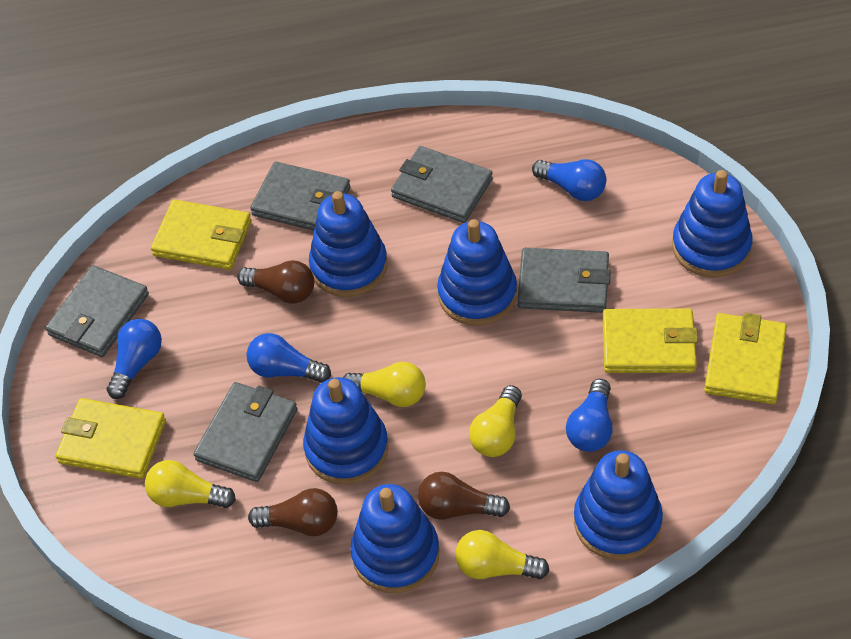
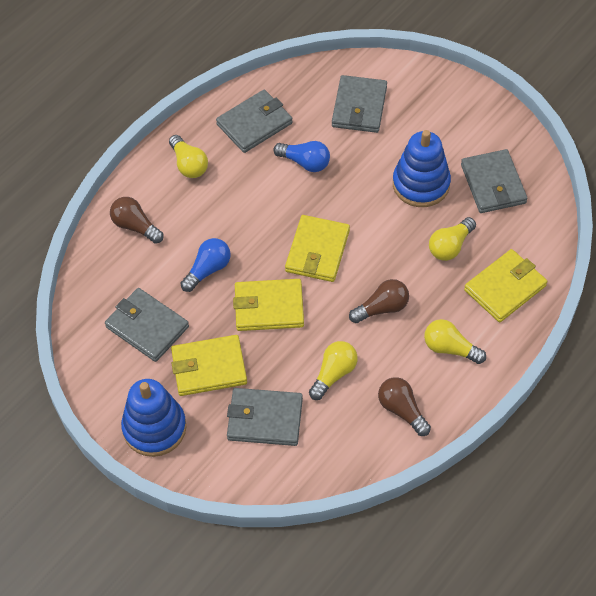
blue light bulb: 4 -> 2
blue stacking toy: 6 -> 2

